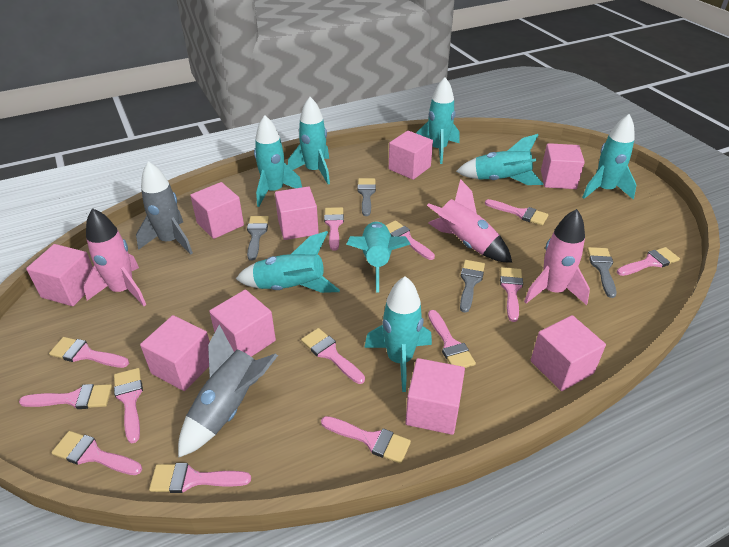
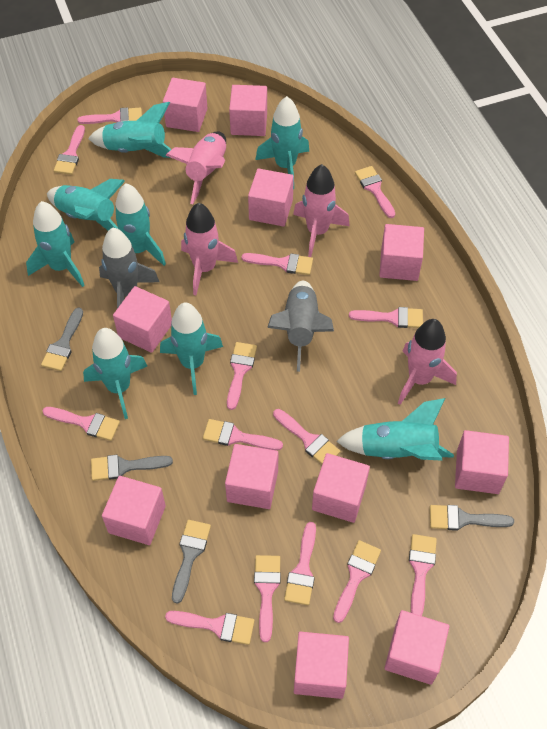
pink brush: 13 -> 14
pink cube: 9 -> 11
pink rocket: 3 -> 4

